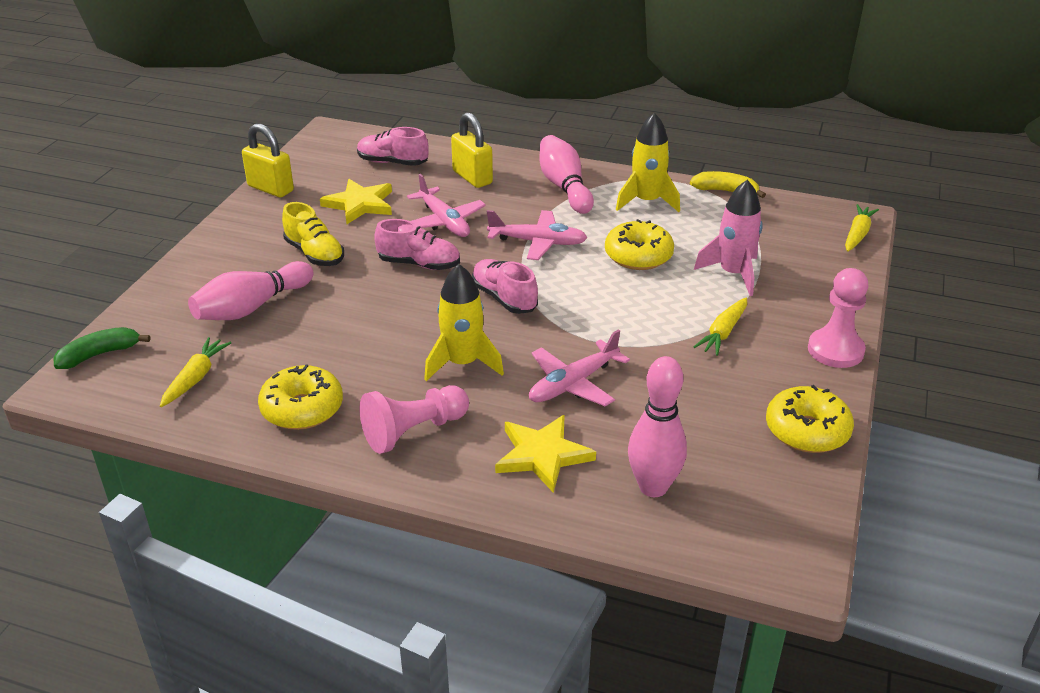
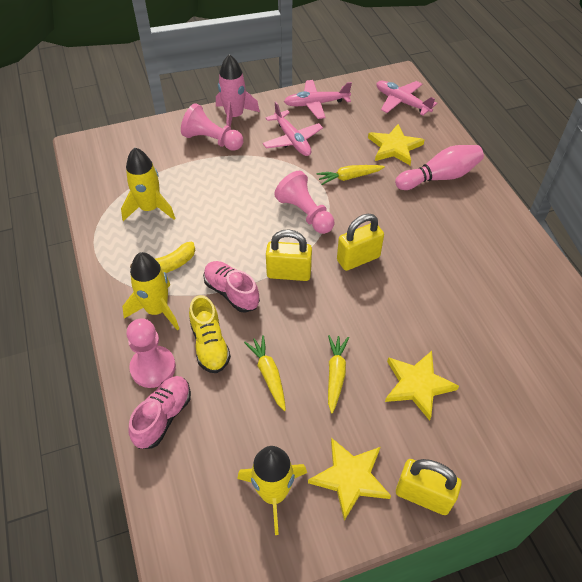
green banana: 1 -> 0
pink bowling pin: 3 -> 1
pink pawn: 2 -> 3
pink shoe: 3 -> 2
yellow donut: 3 -> 0
yellow padlock: 2 -> 3
yellow rocket: 2 -> 3
yellow star: 2 -> 3

